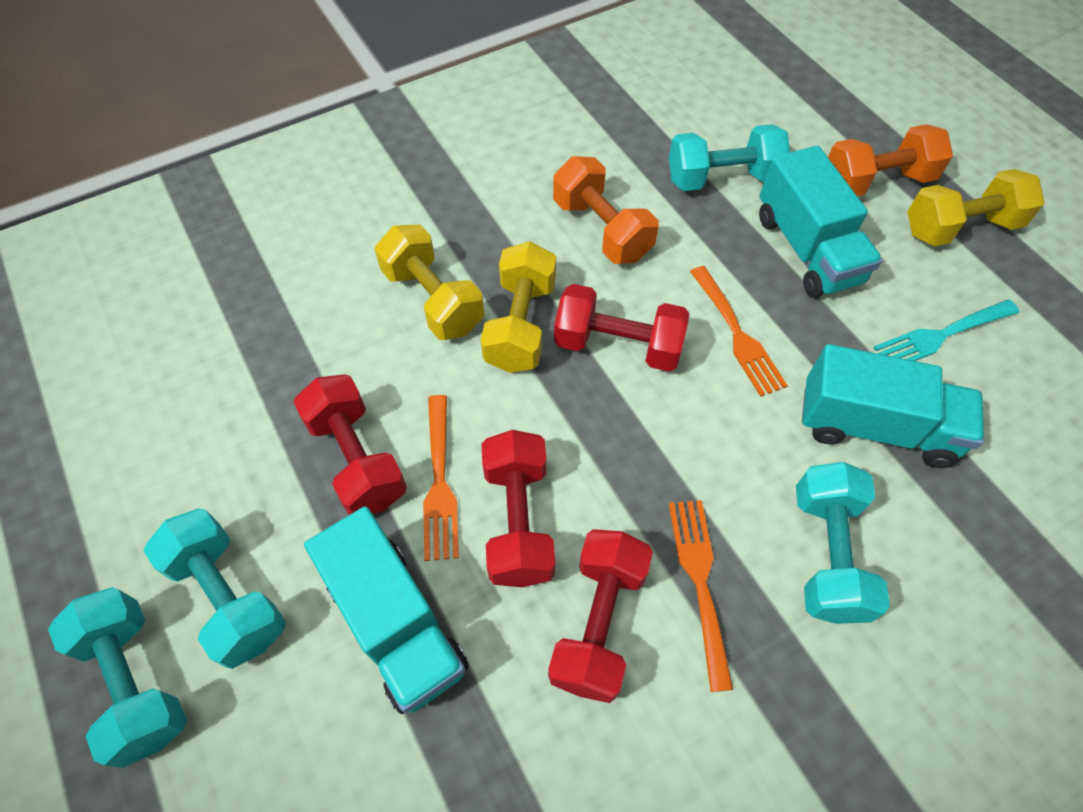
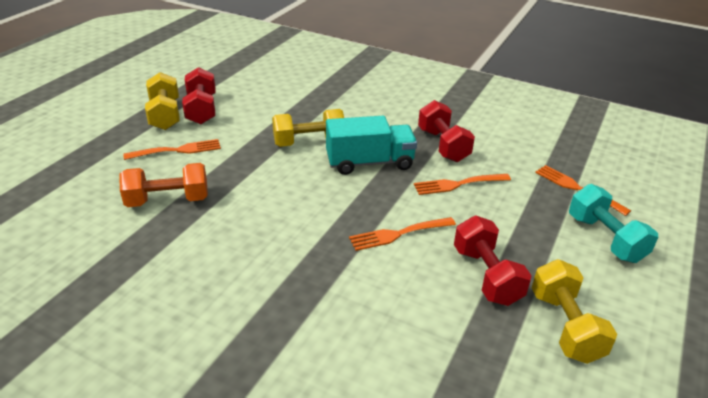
orange dumbbell: 2 -> 1
orange fork: 3 -> 4
red dumbbell: 4 -> 3
turquoise dumbbell: 4 -> 1
turquoise fork: 1 -> 0
turquoise truck: 3 -> 1

